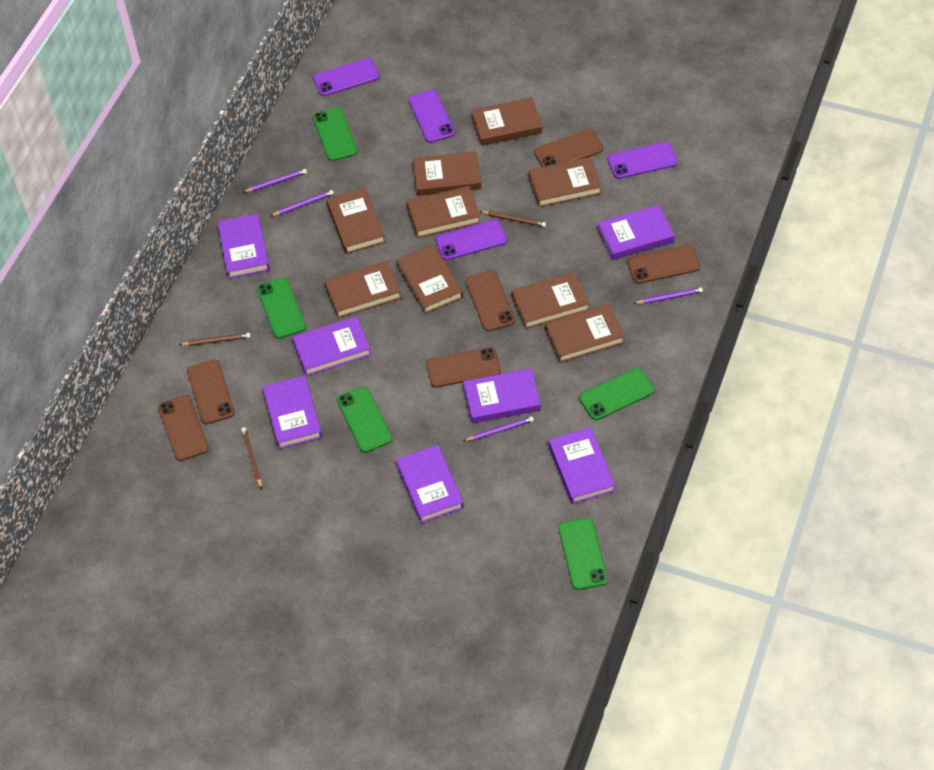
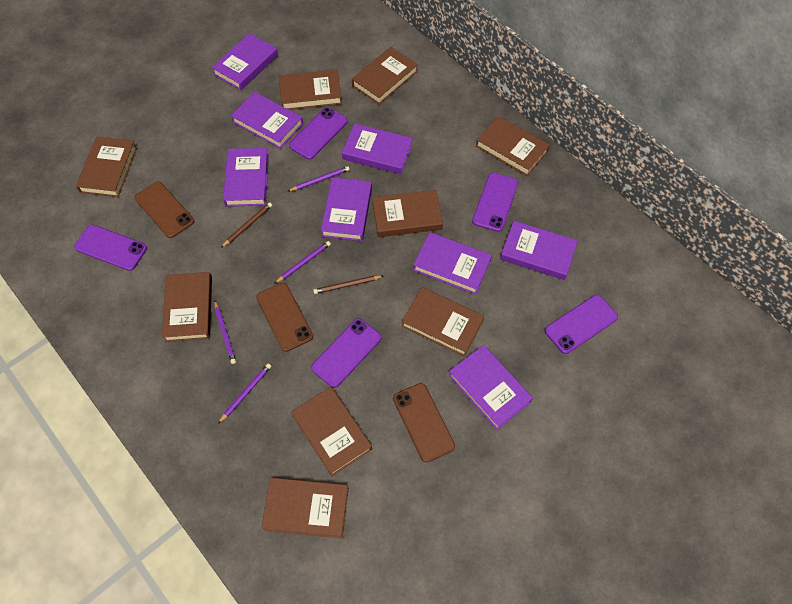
brown pencil: 3 -> 2
brown phone: 6 -> 3
green phone: 5 -> 0
purple book: 7 -> 8
purple phone: 4 -> 5

